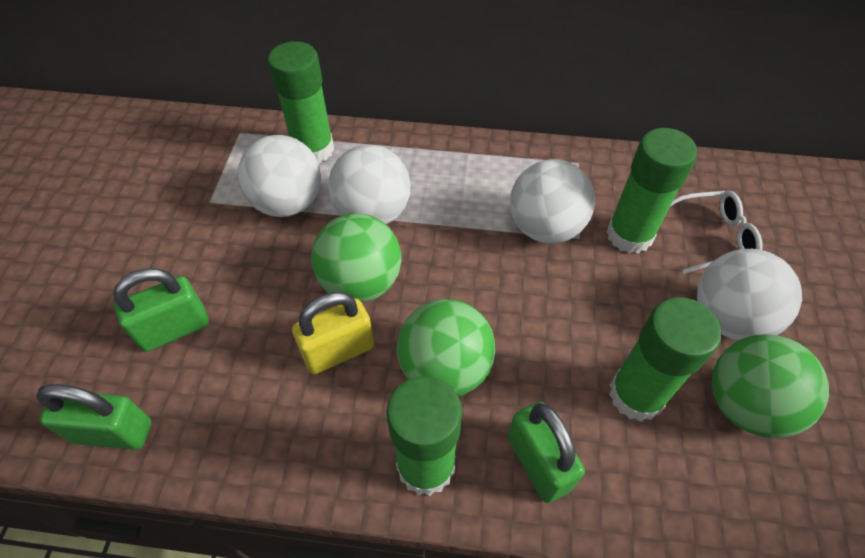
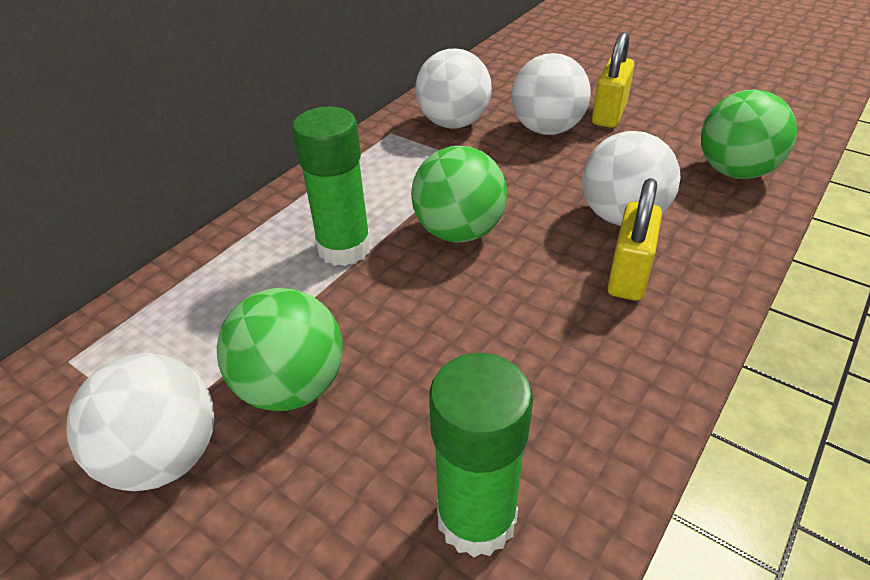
green glue stick: 4 -> 2
green padlock: 3 -> 0
white glasses: 1 -> 0
yellow padlock: 1 -> 2

